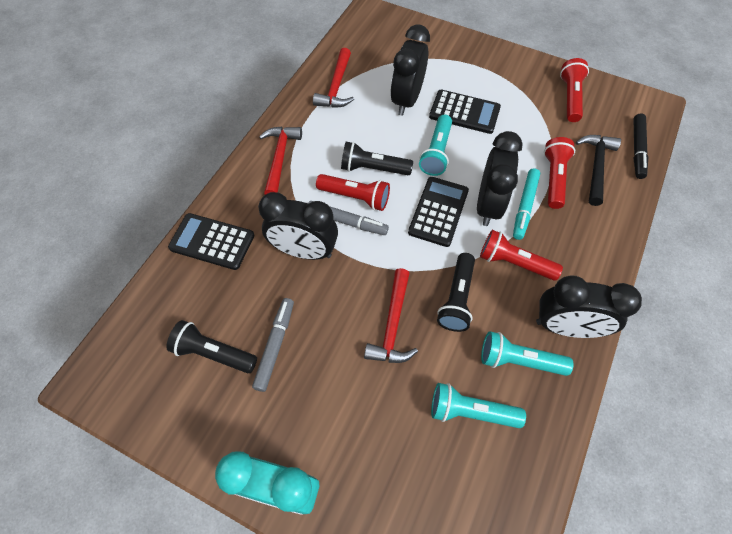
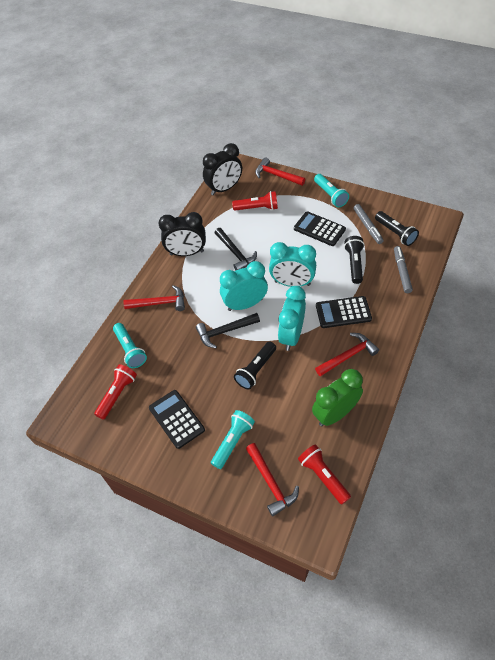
black clock: 4 -> 2
black hammer: 1 -> 2
black marker: 1 -> 0
green clock: 0 -> 1
red flashlight: 4 -> 3
red hammer: 3 -> 4
turquoise clock: 1 -> 3
turquoise marker: 1 -> 0

